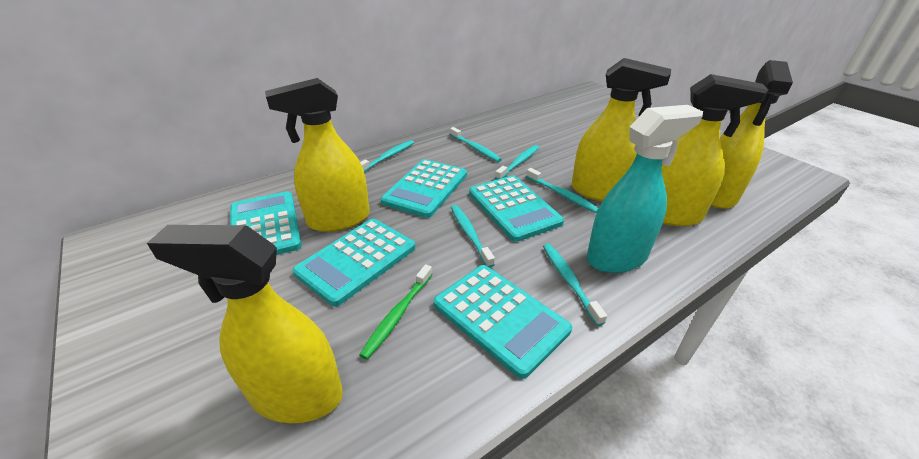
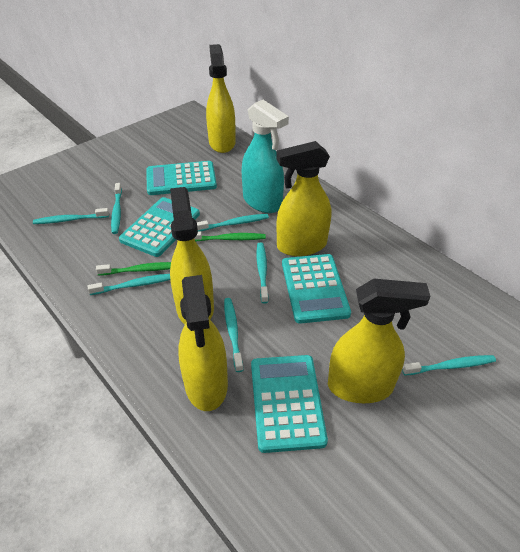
green toothbrush: 1 -> 2
turquoise calculator: 5 -> 4
turquoise toothbrush: 6 -> 7

